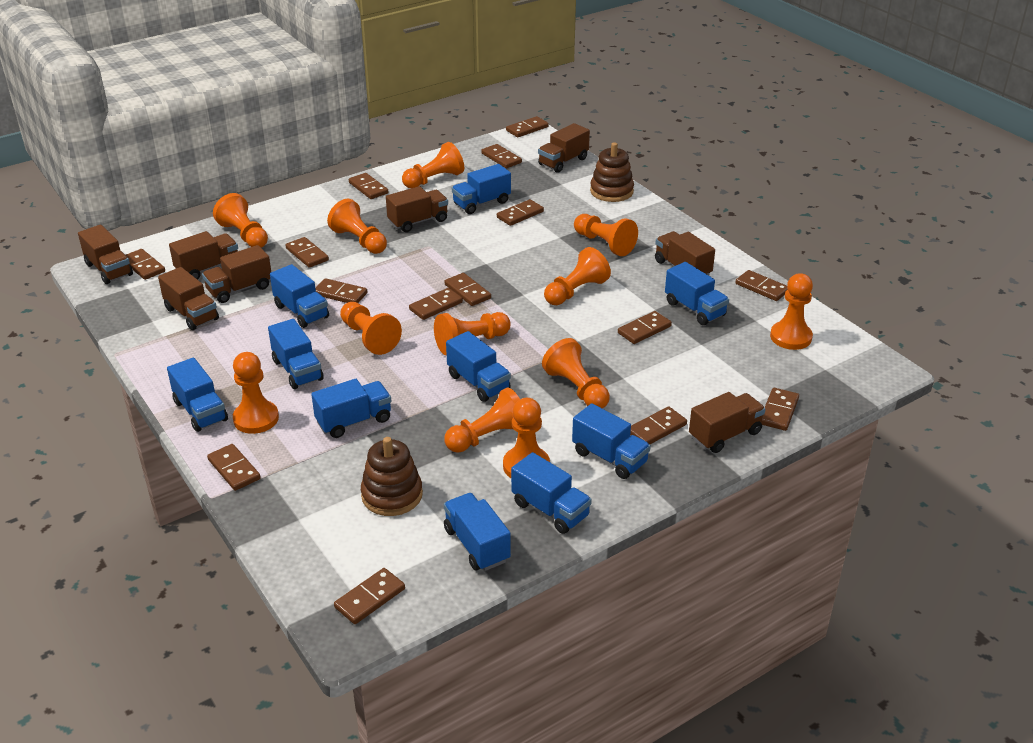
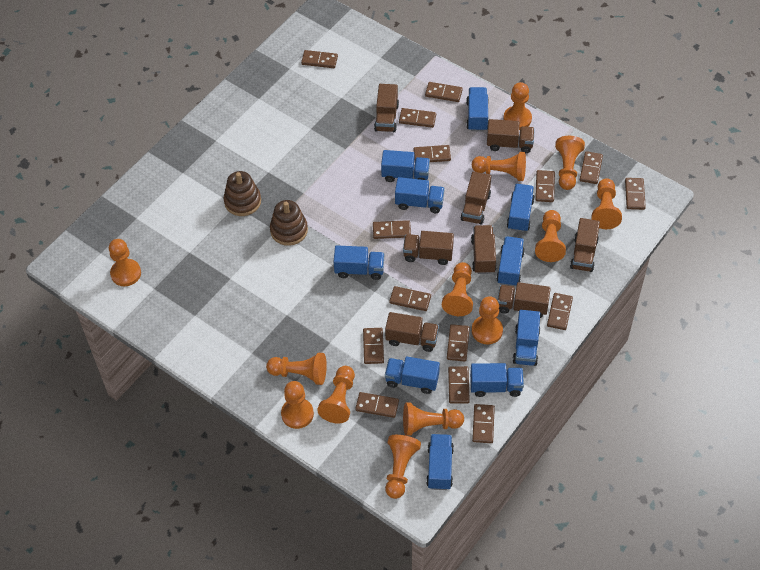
orange pawn: 12 -> 13

